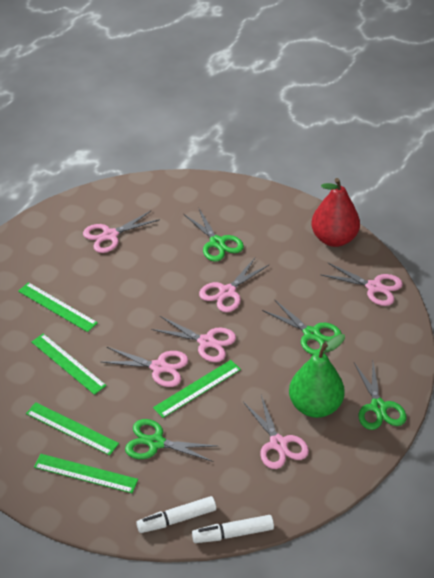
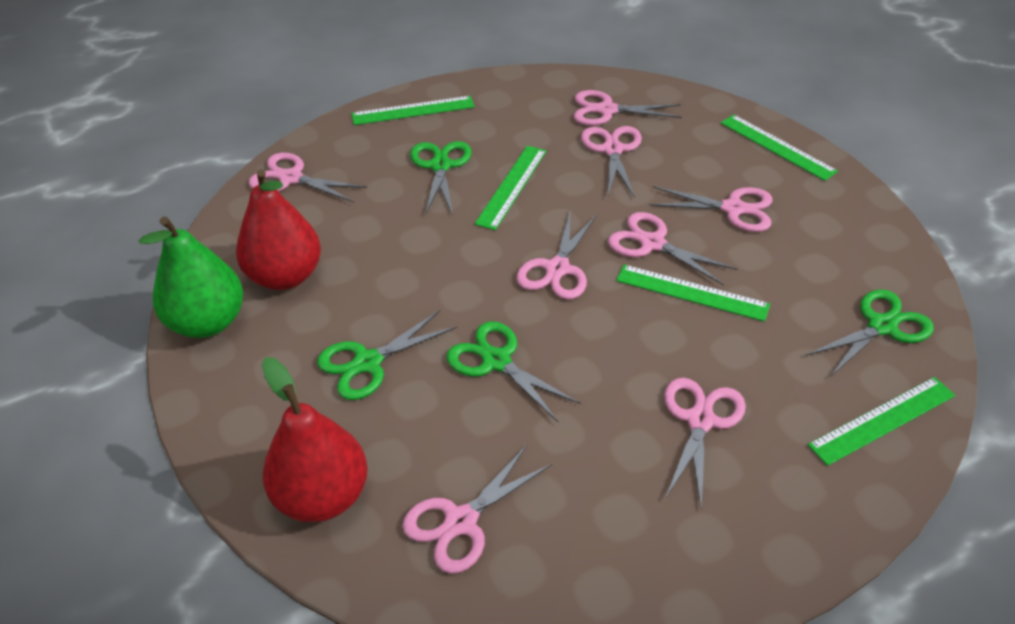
pink scissors: 6 -> 8
red pear: 1 -> 2
white marker: 2 -> 0

